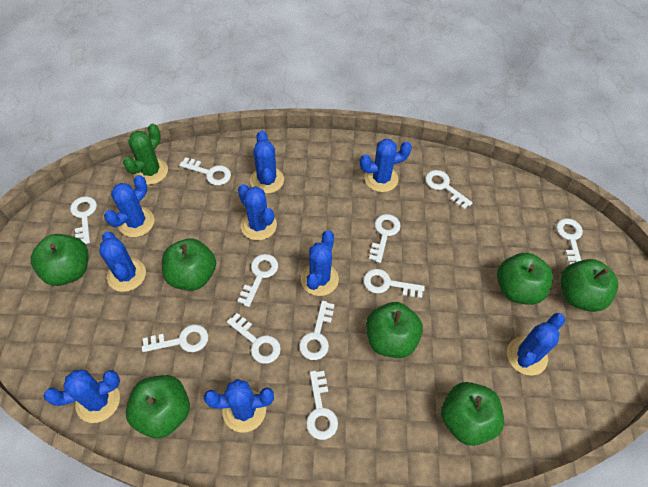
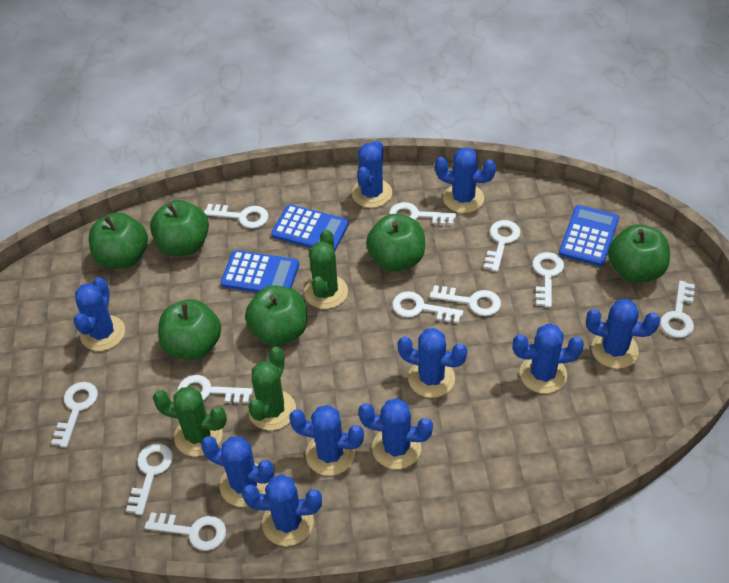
blue cactus: 9 -> 10
blue calculator: 0 -> 3
green apple: 7 -> 6
green cactus: 1 -> 3

